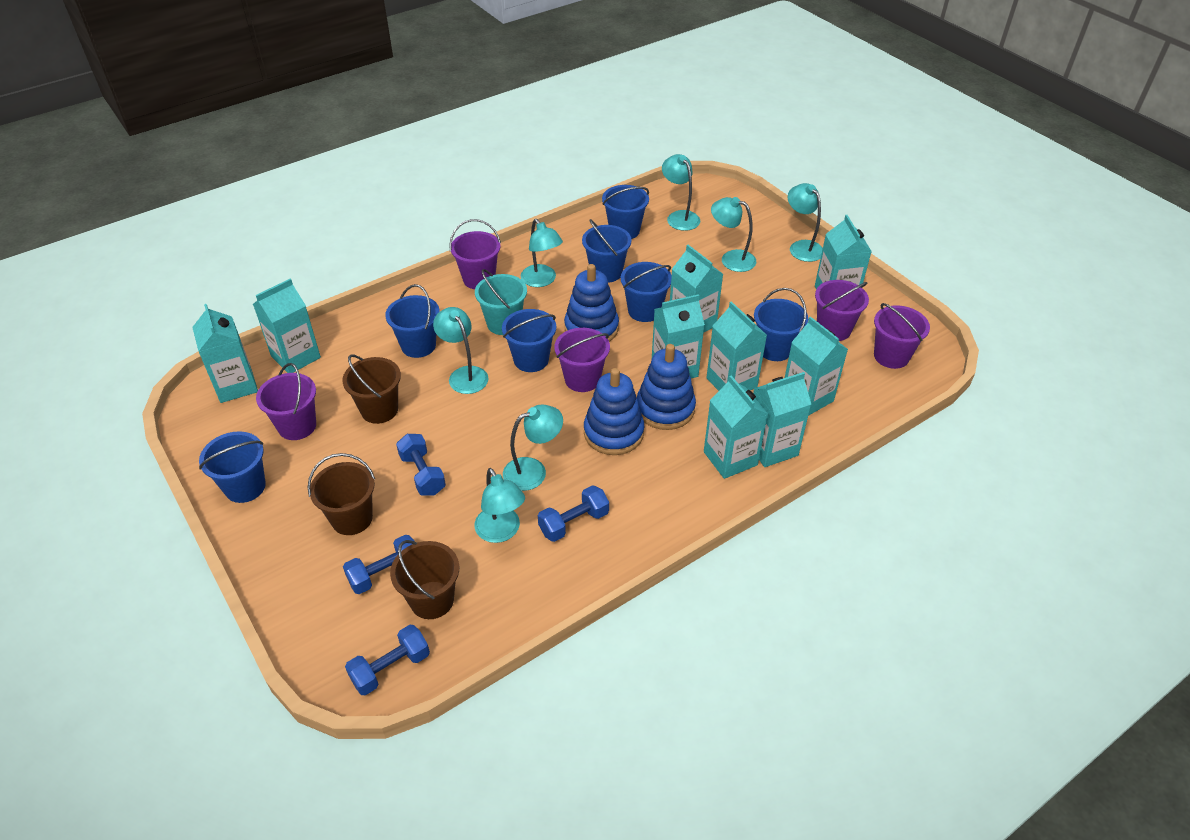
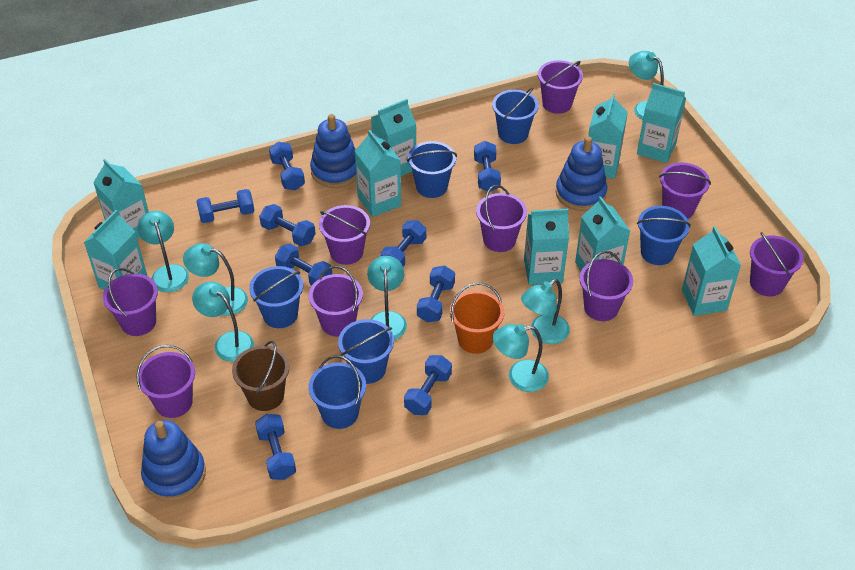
blue bucket: 7 -> 6
blue dumbbell: 4 -> 9
brown bucket: 3 -> 1
orange bucket: 0 -> 1
purple bucket: 5 -> 9
turquoise bucket: 1 -> 0

